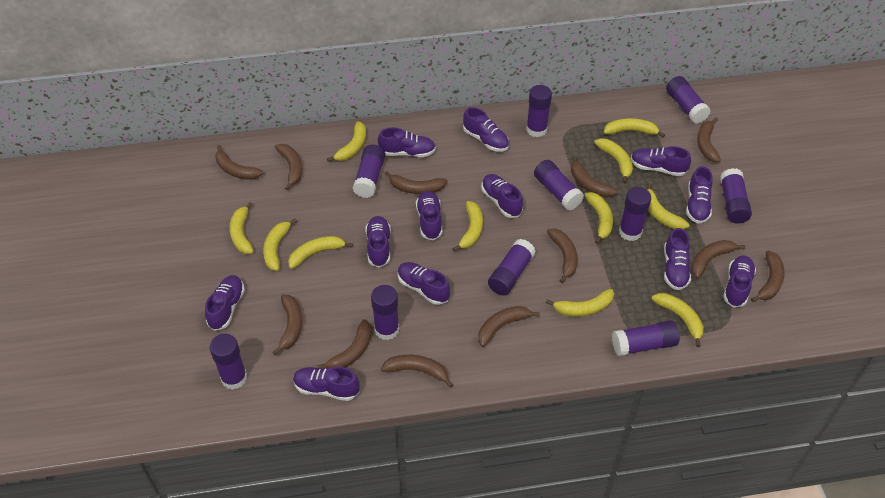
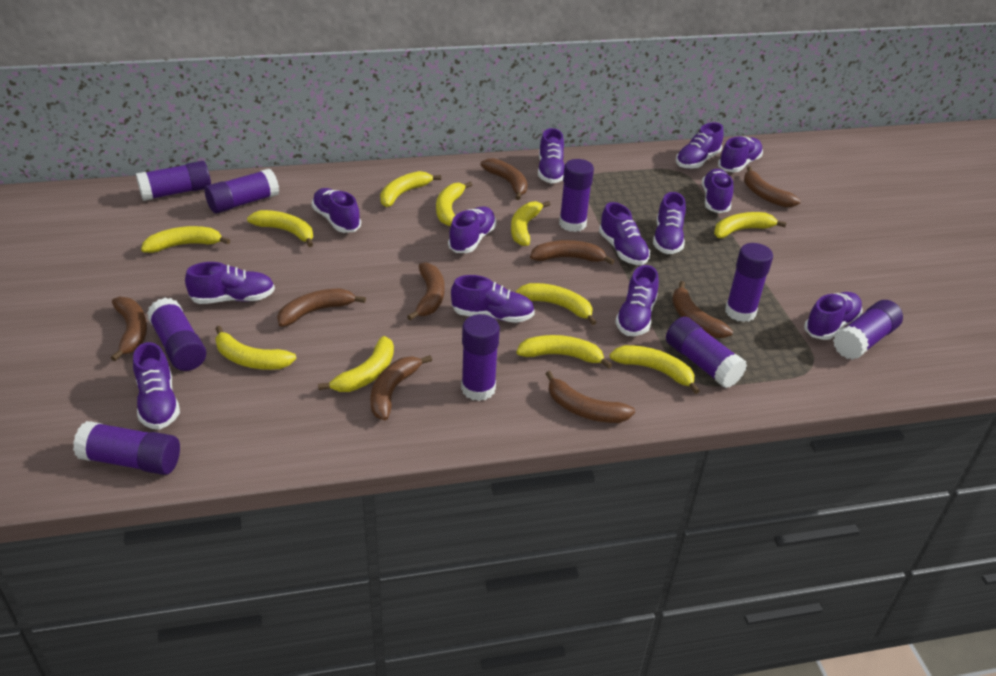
brown banana: 12 -> 9
purple glue stick: 10 -> 9
purple shoe: 12 -> 13

